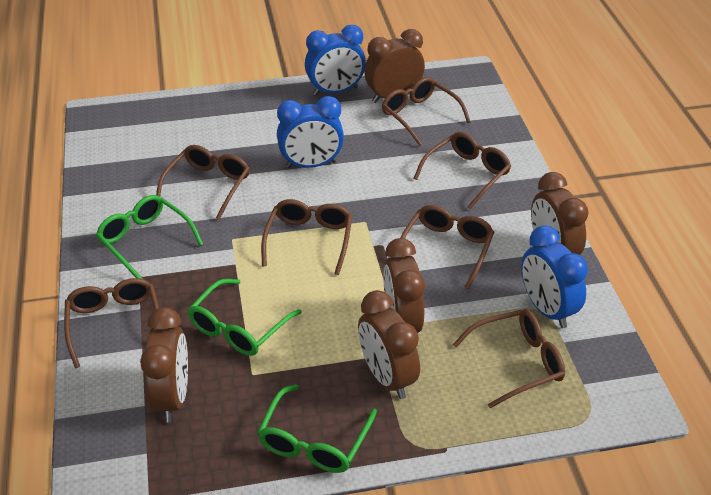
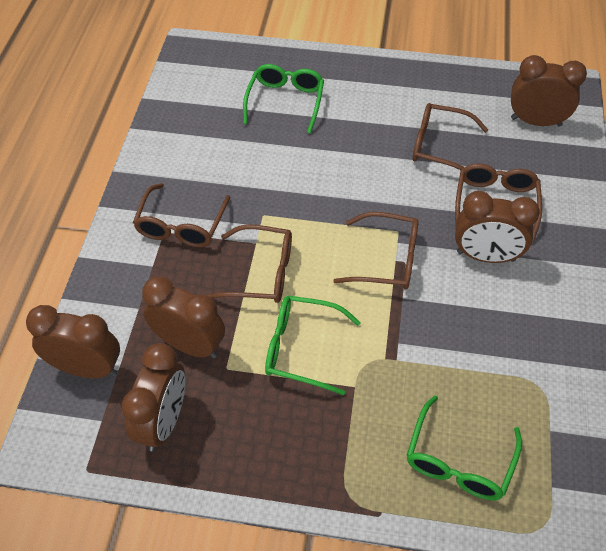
blue clock: 3 -> 0
brown glasses: 7 -> 5

